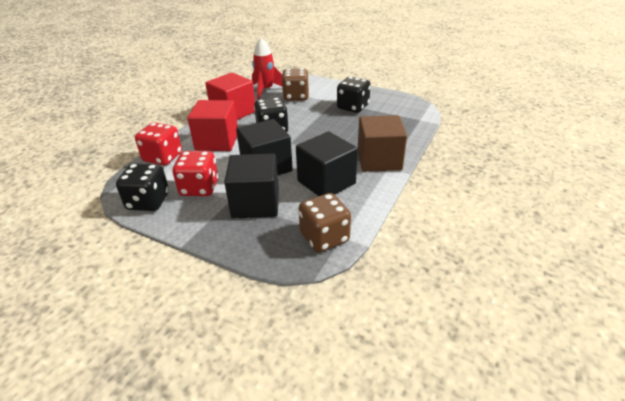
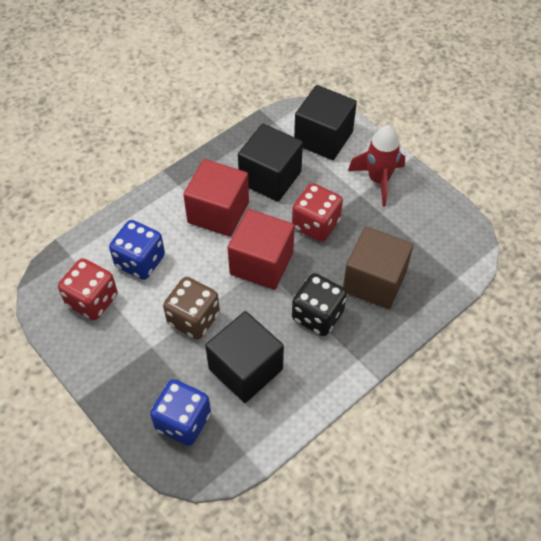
black dice: 3 -> 1
blue dice: 0 -> 2
brown dice: 2 -> 1

